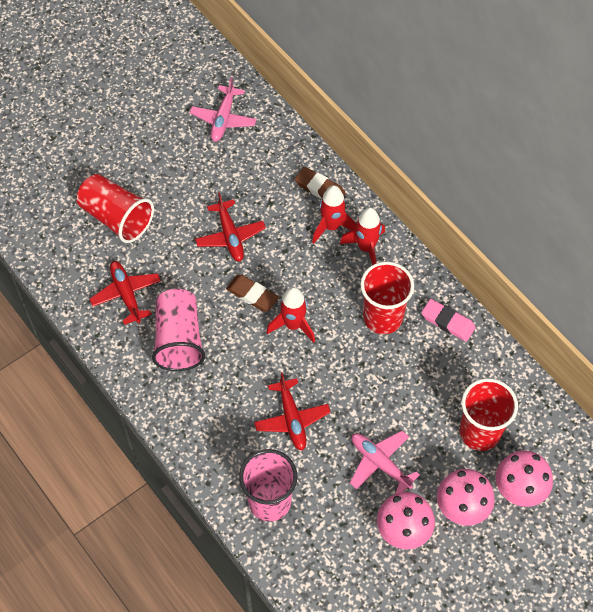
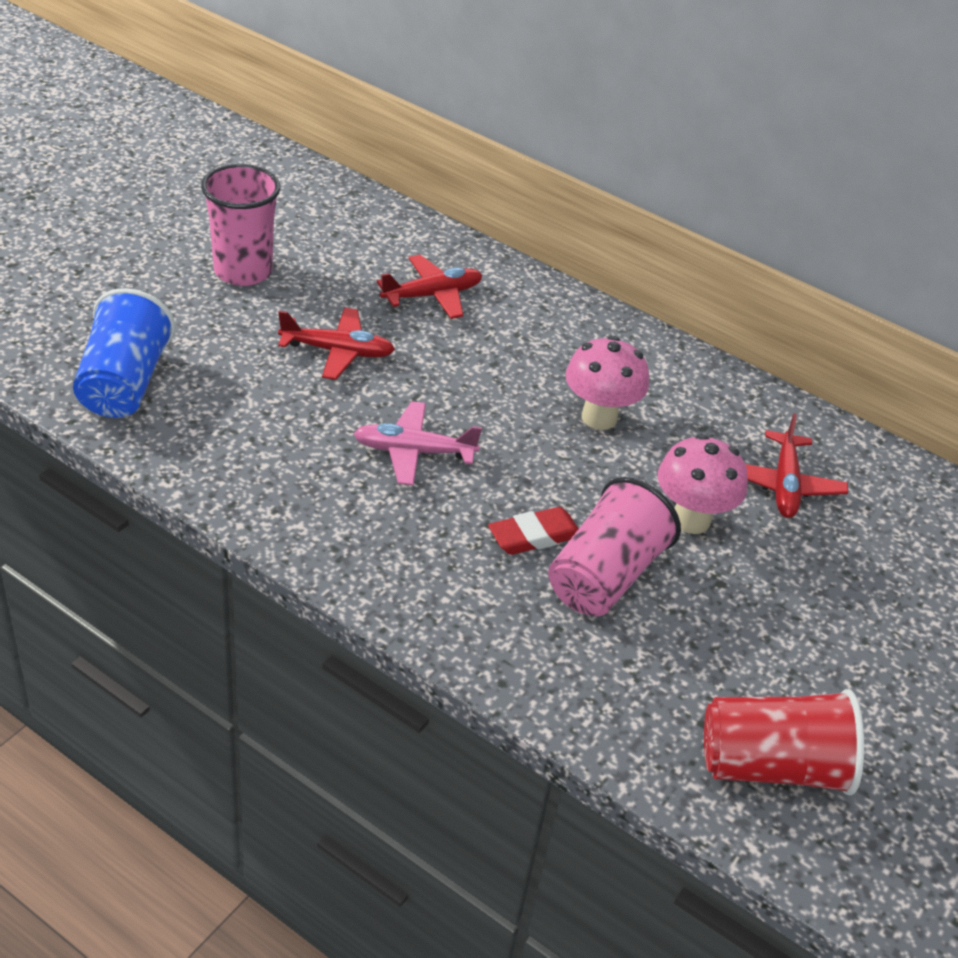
blue cup: 0 -> 1
brown eraser: 2 -> 0
pink eraser: 1 -> 0
pink mushroom: 3 -> 2
pink plane: 2 -> 1
red cup: 3 -> 1
red eraser: 0 -> 1
red rocket: 3 -> 0

